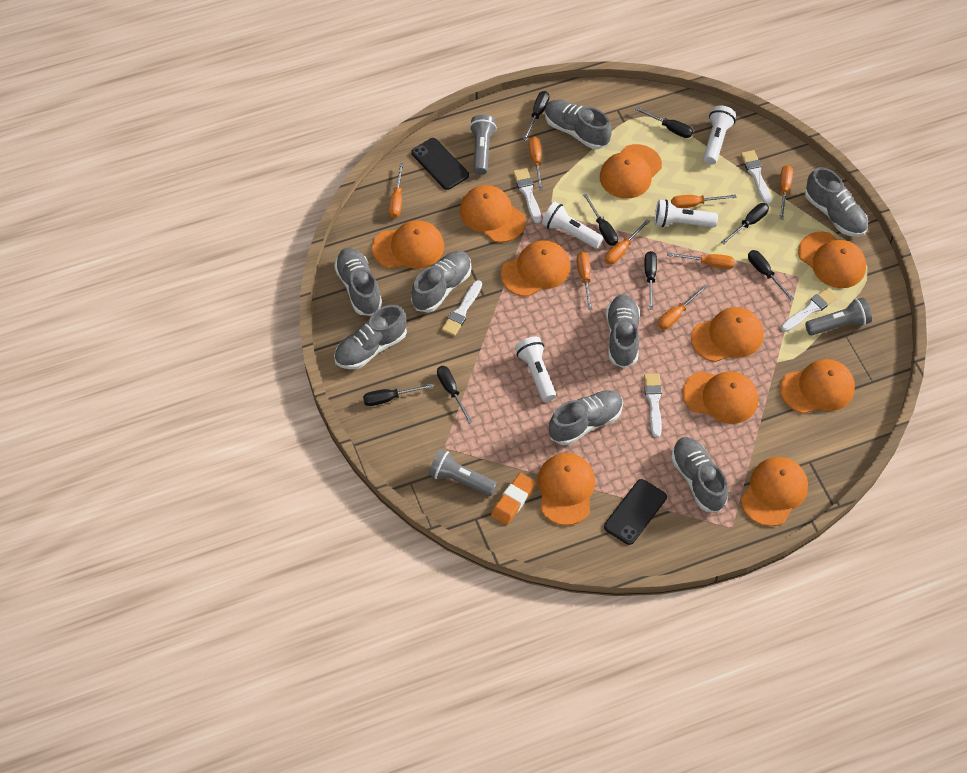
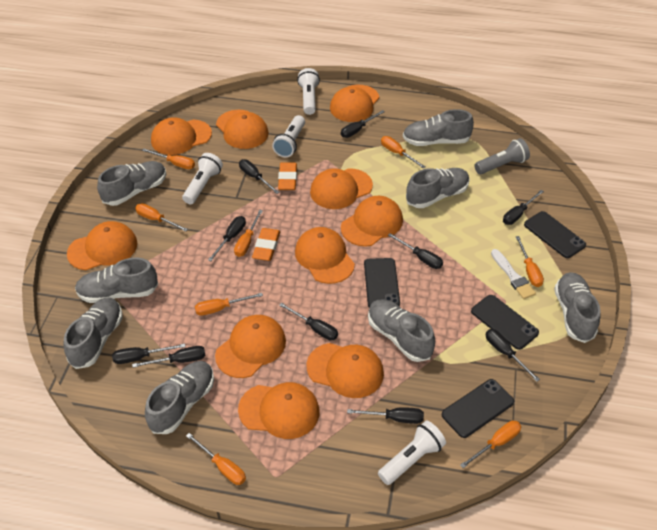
black phone: 2 -> 4
black screwdriver: 8 -> 10
grey flashlight: 3 -> 1
orange eraser: 1 -> 2
white brush: 5 -> 1

